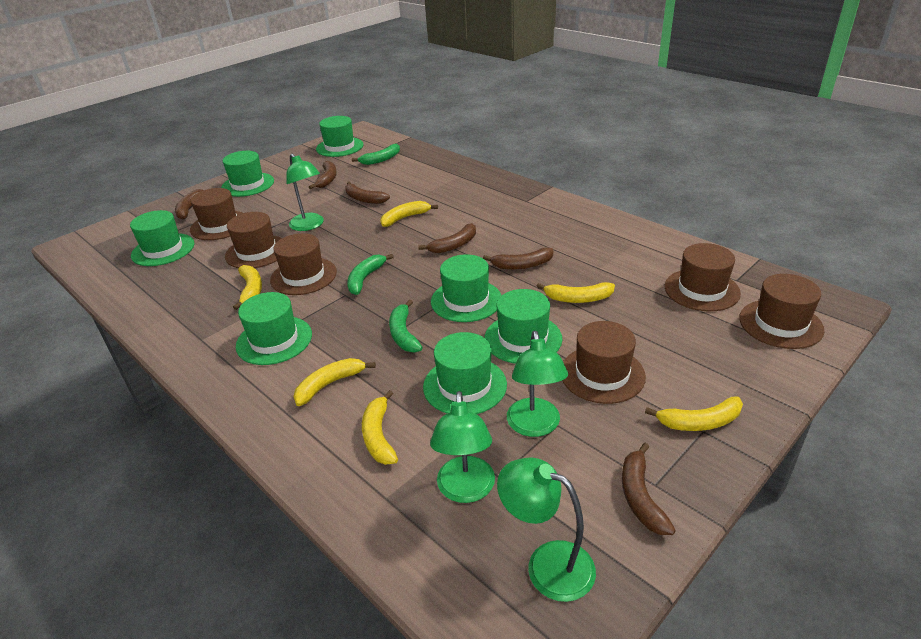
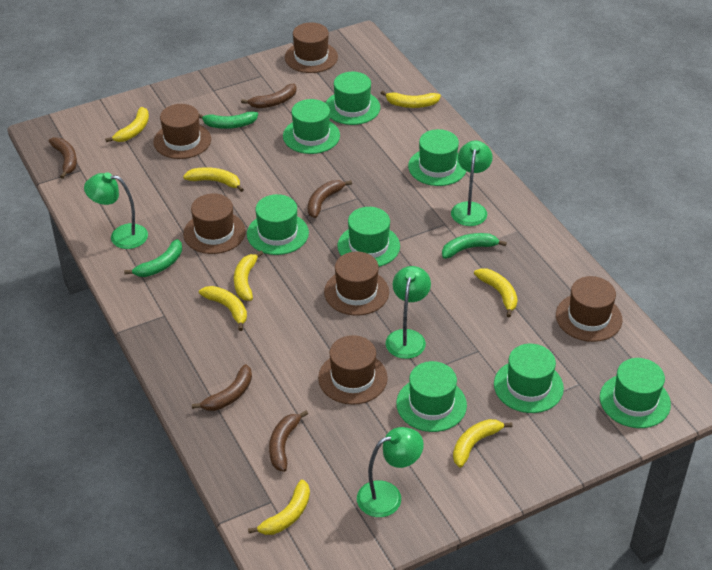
brown banana: 6 -> 5
green hat: 7 -> 8
yellow banana: 6 -> 8

